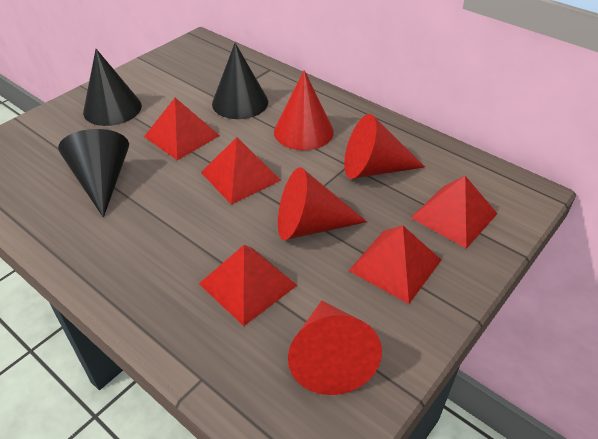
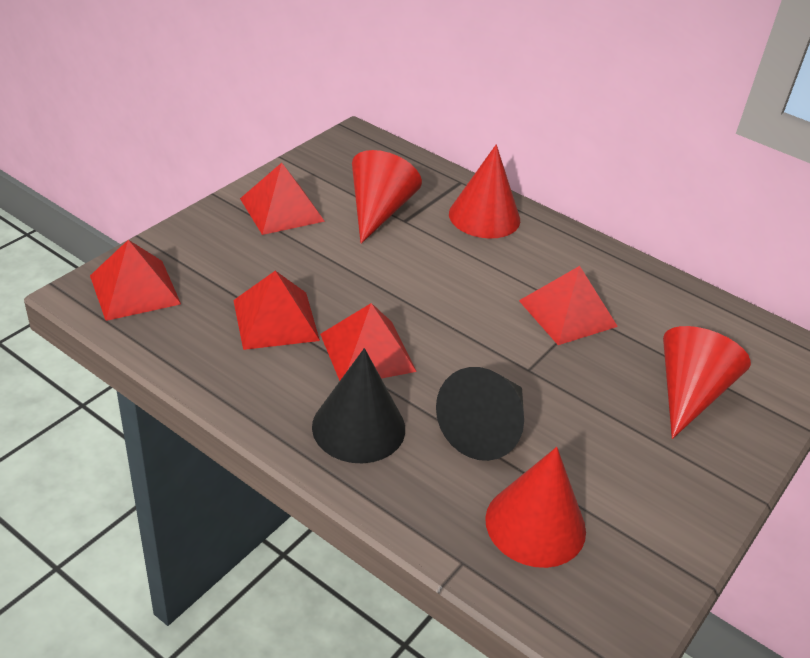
black cone: 3 -> 2

